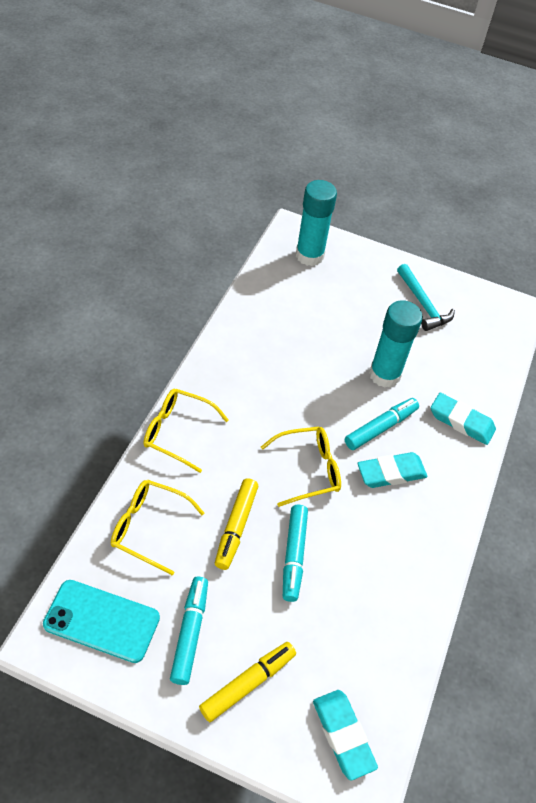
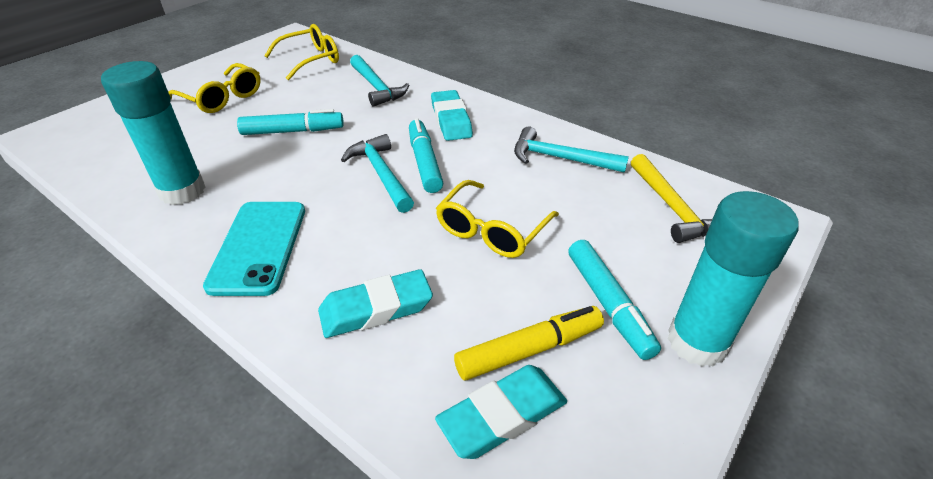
turquoise hammer: 1 -> 3
yellow hammer: 0 -> 1
yellow marker: 2 -> 1

